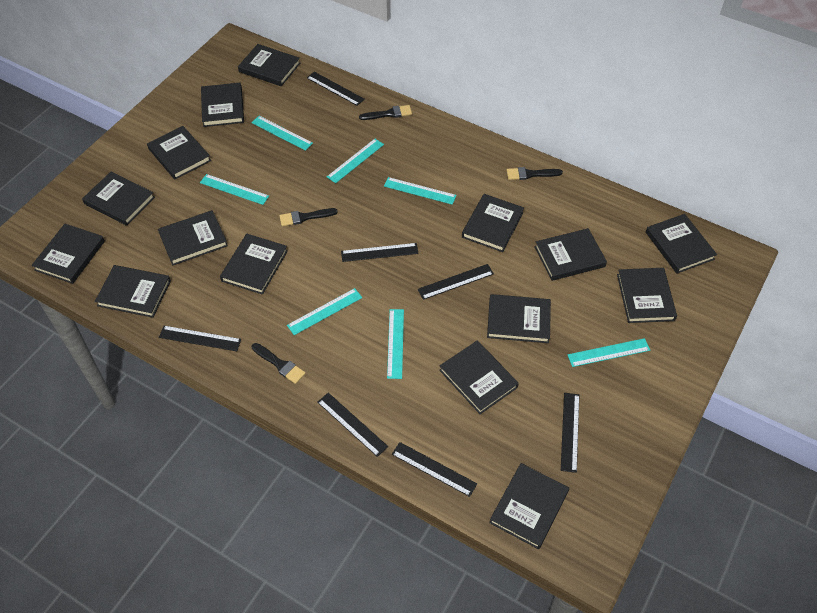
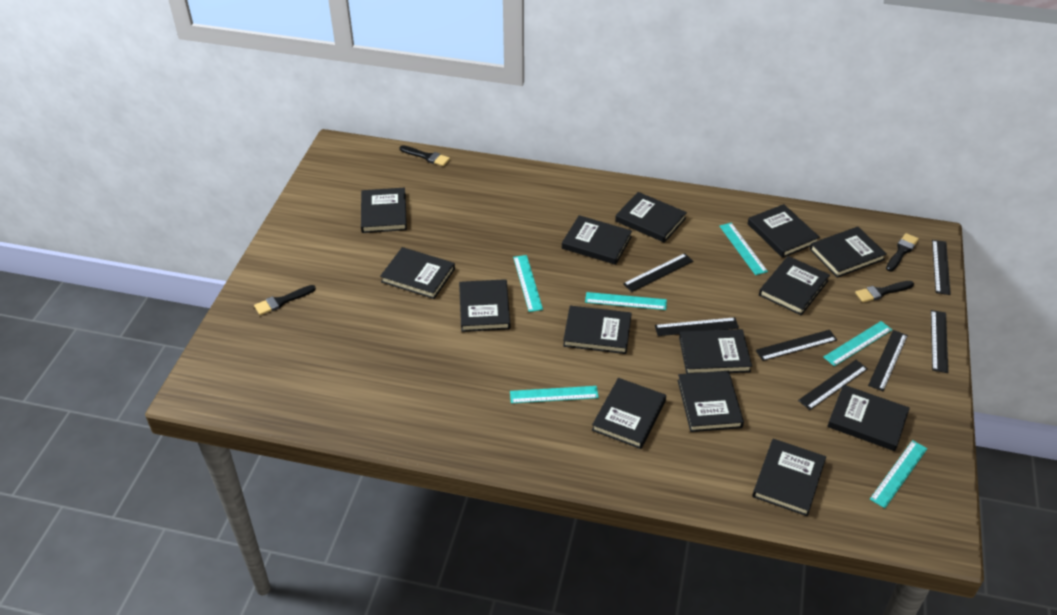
black book: 15 -> 14
turquoise ruler: 7 -> 6

